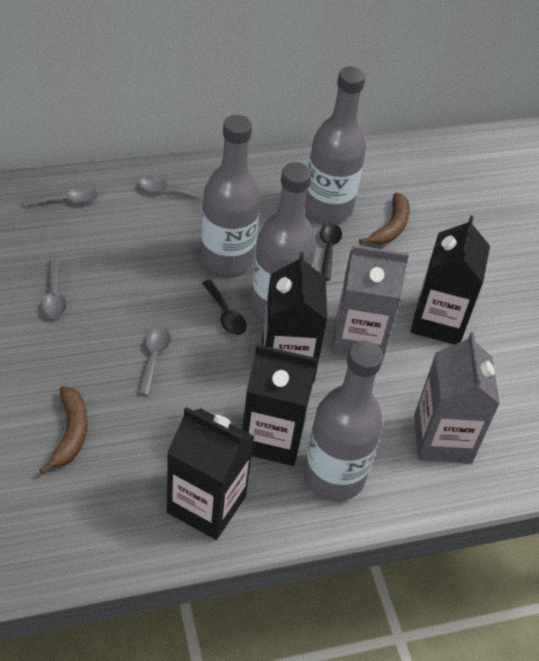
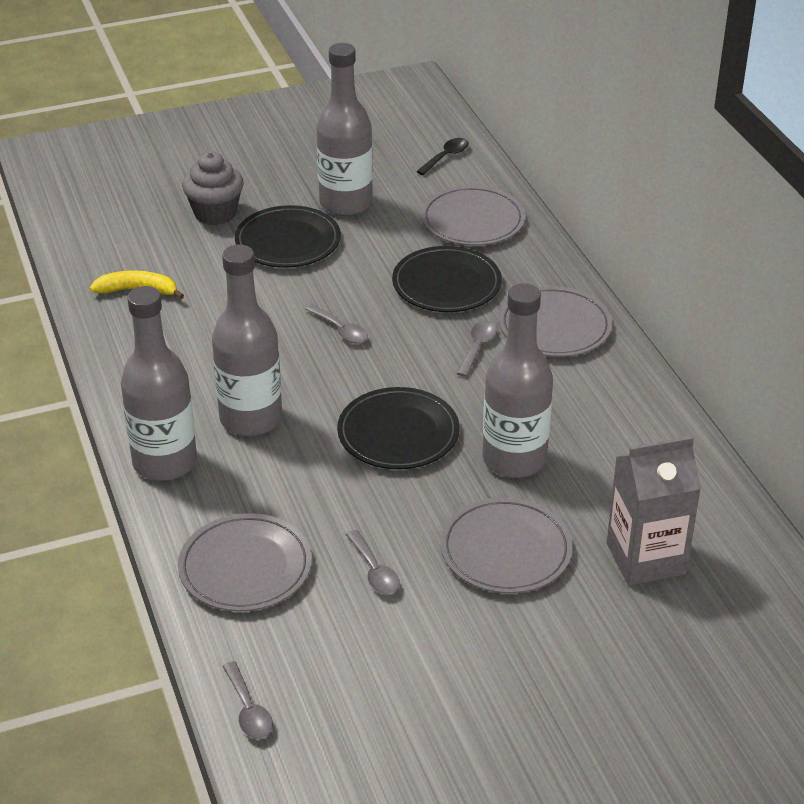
black carton: 4 -> 0
black plate: 0 -> 3
black spoon: 2 -> 1
brown banana: 2 -> 0
grey carton: 2 -> 1
grey cupcake: 0 -> 1
grey plate: 0 -> 4
yellow banana: 0 -> 1

